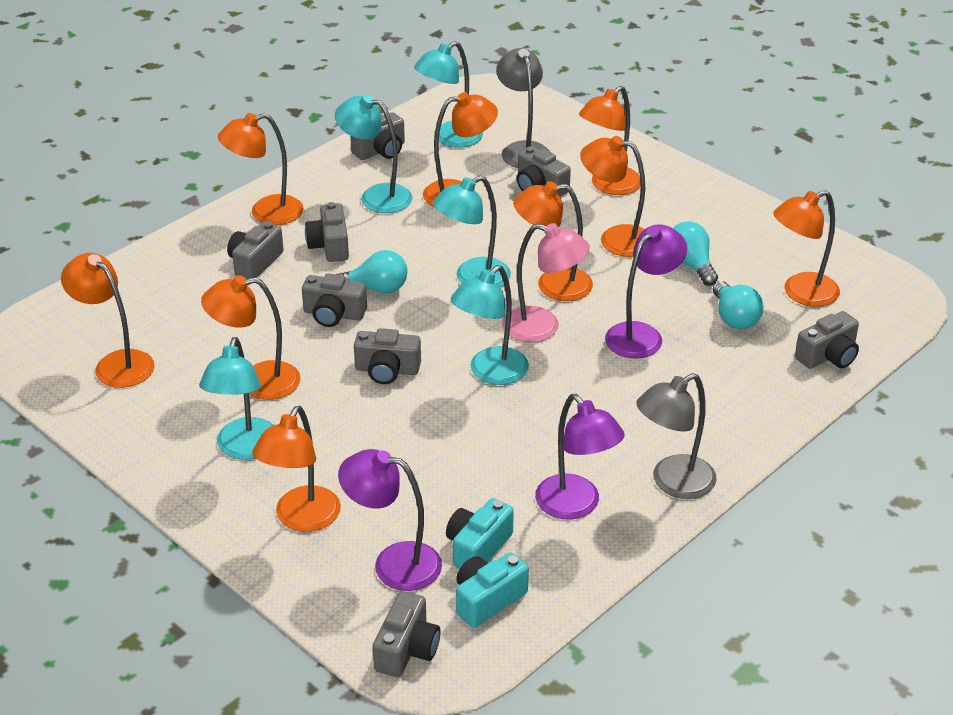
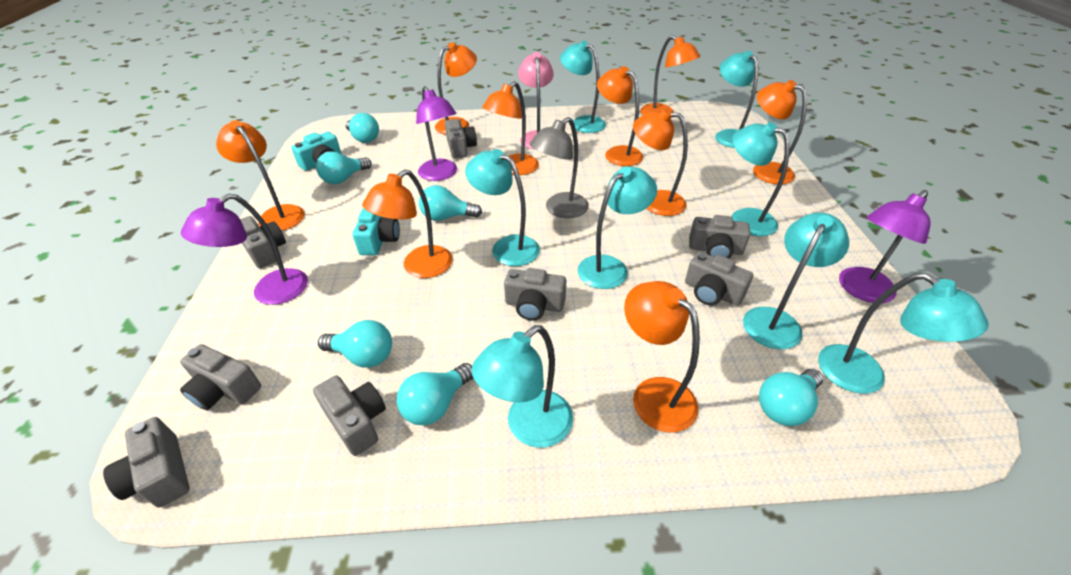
grey lamp: 2 -> 1
turquoise lamp: 5 -> 8
turquoise light bulb: 3 -> 6

